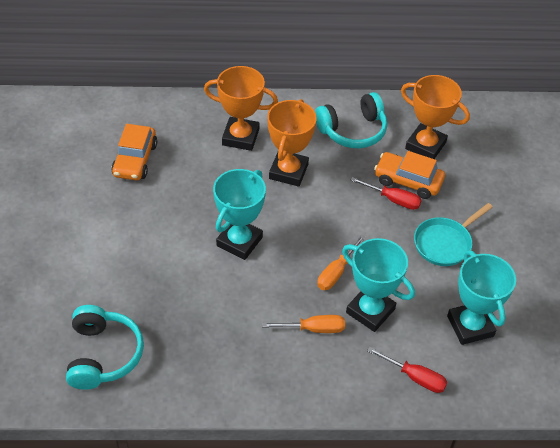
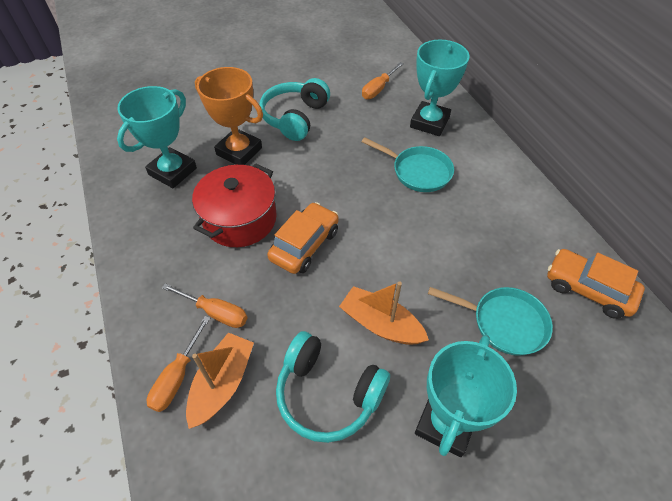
orange boat: 0 -> 2
orange screwdriver: 2 -> 3
orange trophy: 3 -> 1
red pot: 0 -> 1
red screwdriver: 2 -> 0
turquoise pan: 1 -> 2

